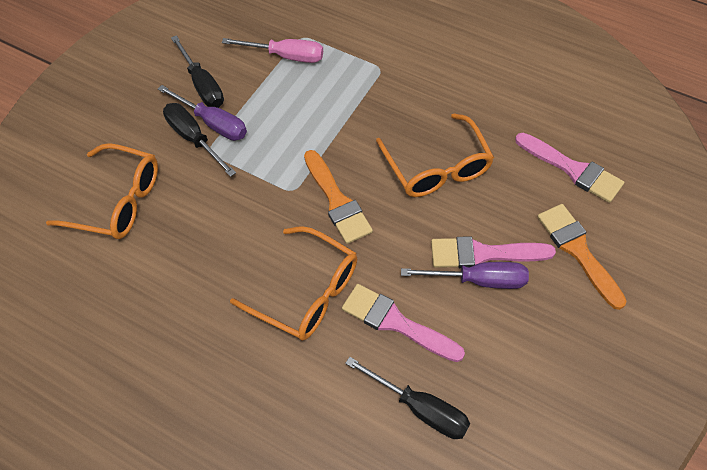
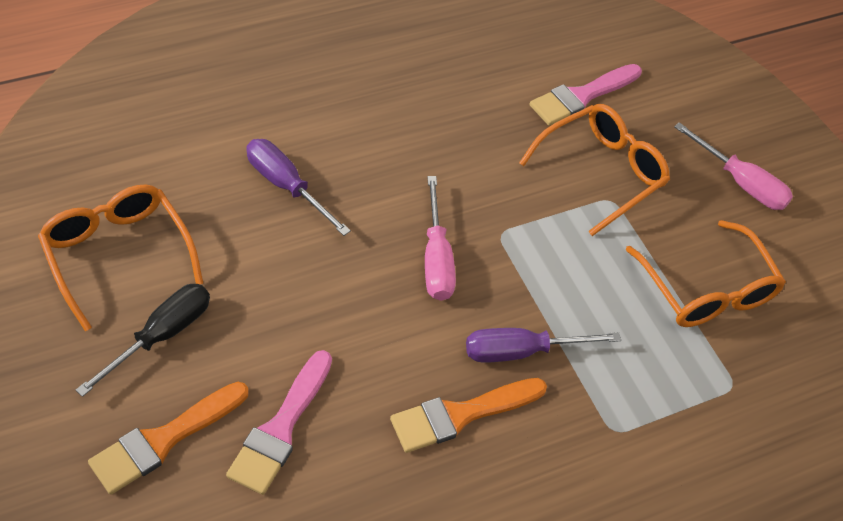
black screwdriver: 3 -> 1
pink brush: 3 -> 2
pink screwdriver: 1 -> 2

